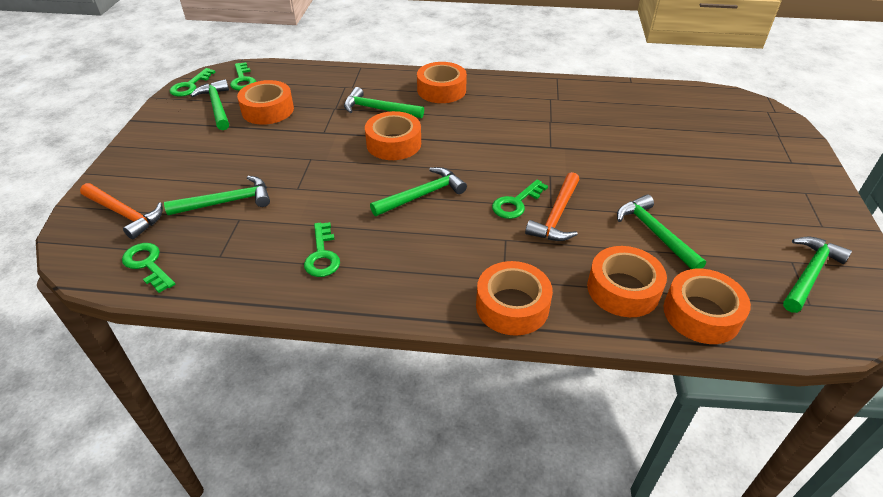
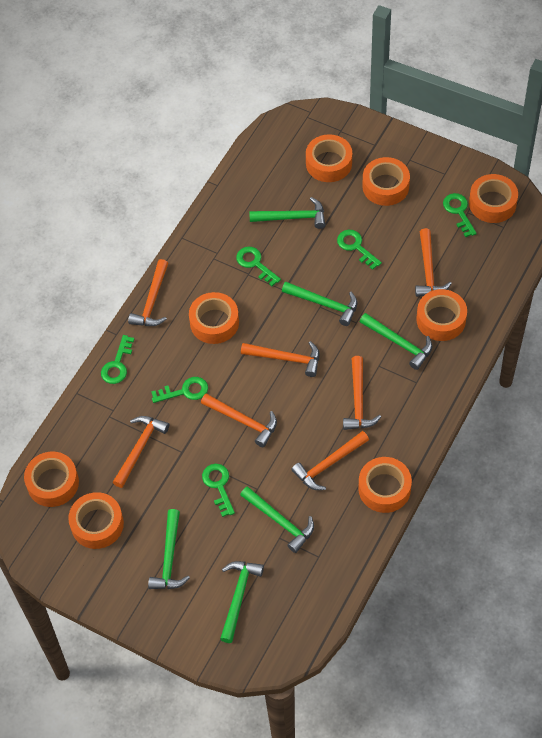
green key: 5 -> 6
orange hammer: 2 -> 7
orange tape: 6 -> 8

